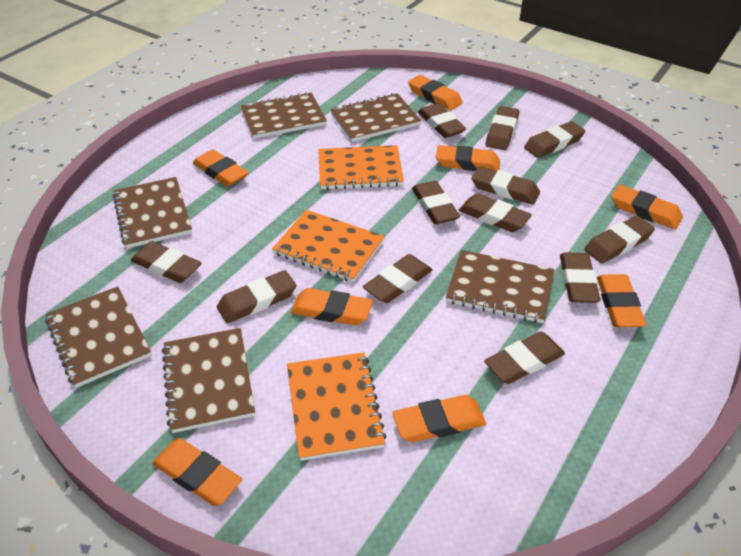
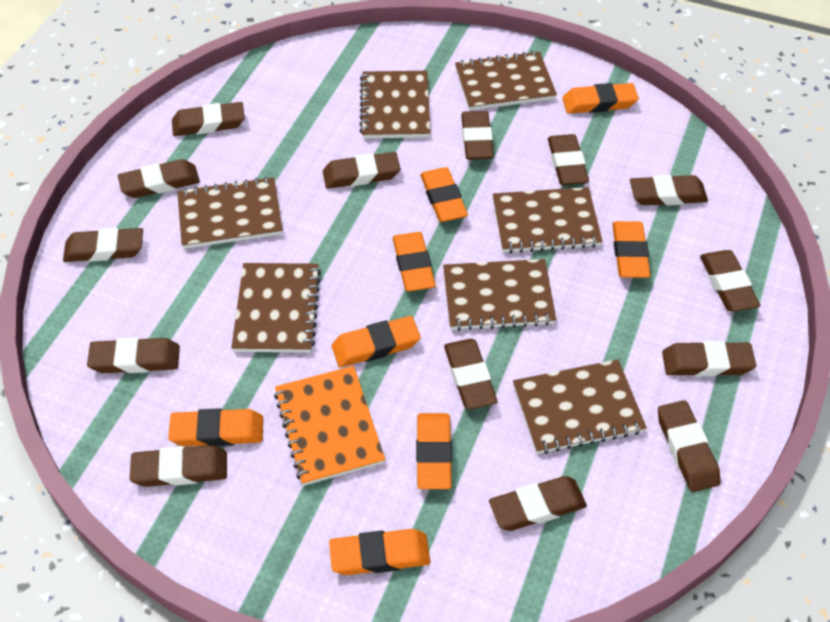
brown eraser: 12 -> 14
brown notebook: 6 -> 7
orange notebook: 3 -> 1

